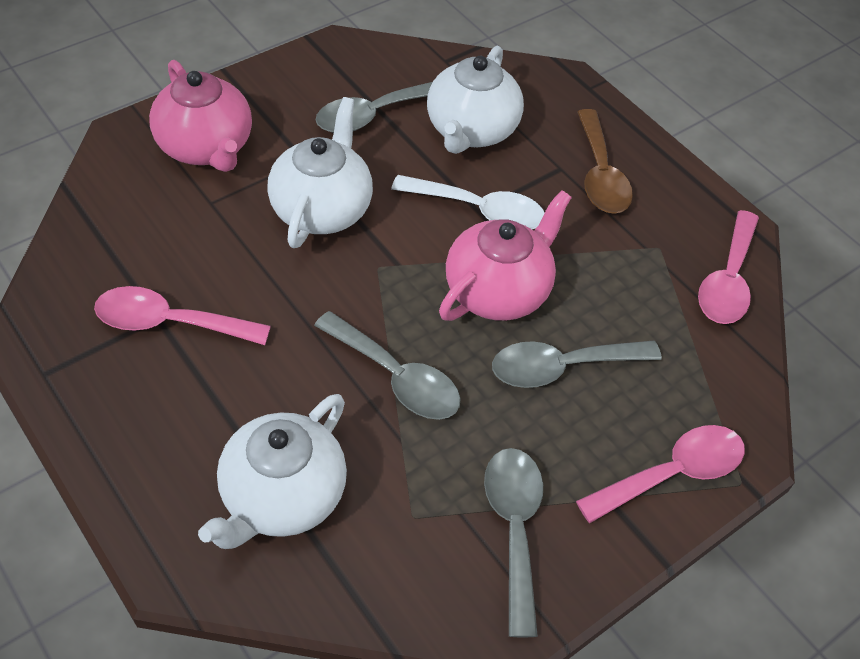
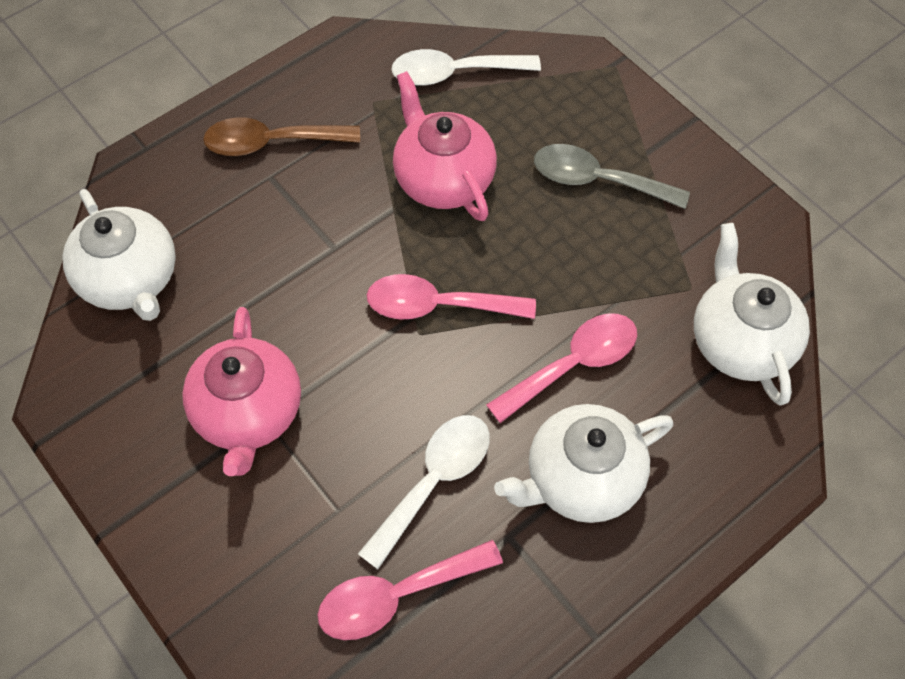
grey spoon: 4 -> 1
white spoon: 1 -> 2

